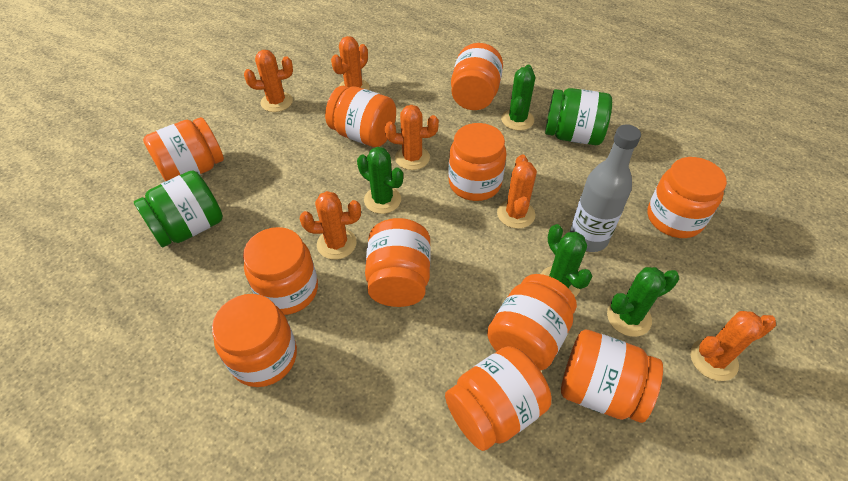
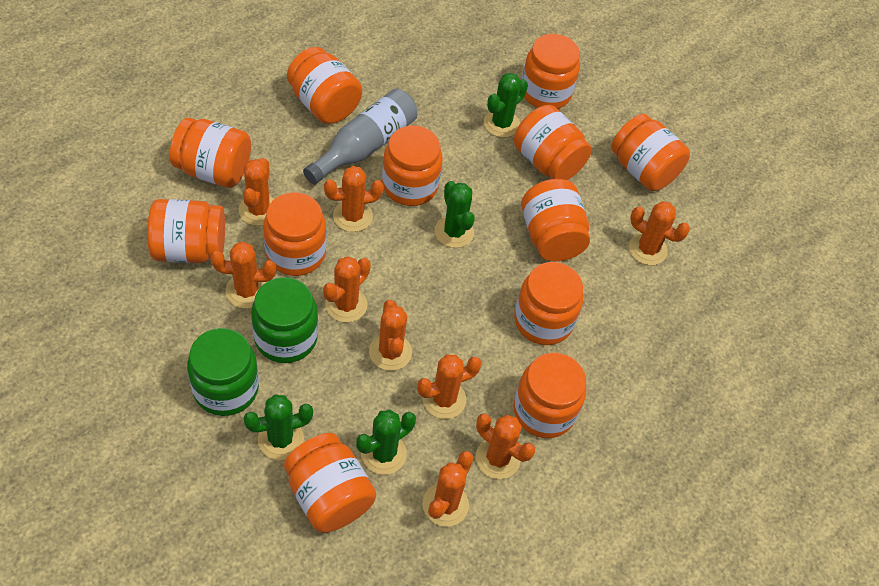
orange cactus: 6 -> 9
orange jar: 11 -> 12

